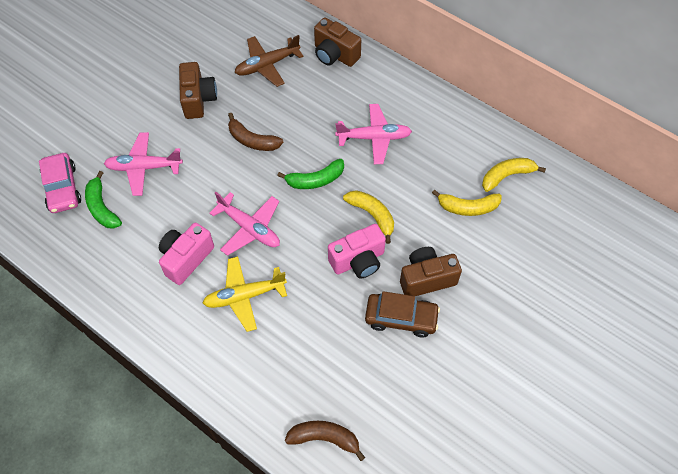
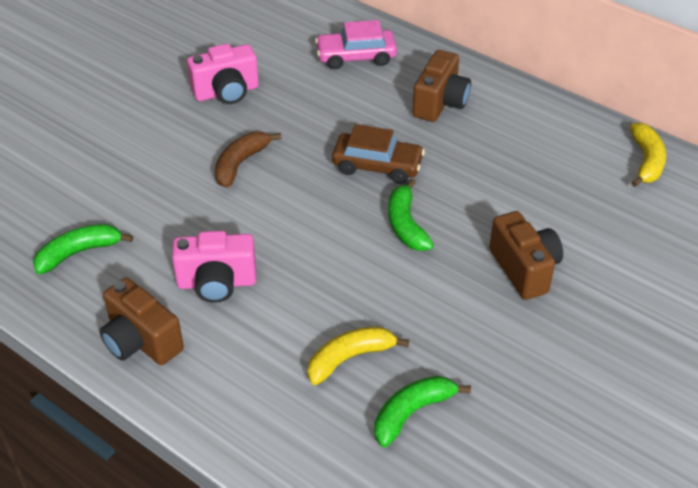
brown banana: 2 -> 1
brown plane: 1 -> 0
green banana: 2 -> 3
pink plane: 3 -> 0
yellow banana: 3 -> 2
yellow plane: 1 -> 0

